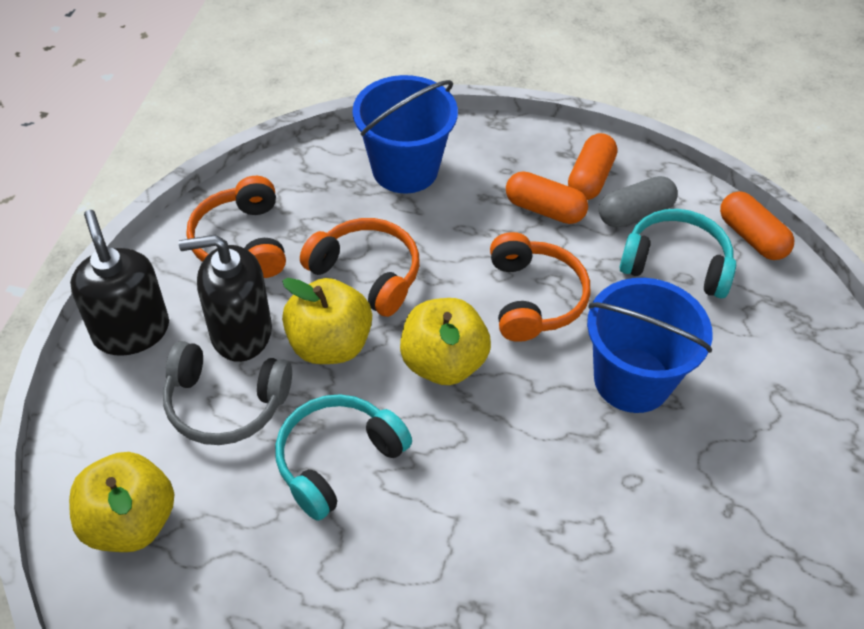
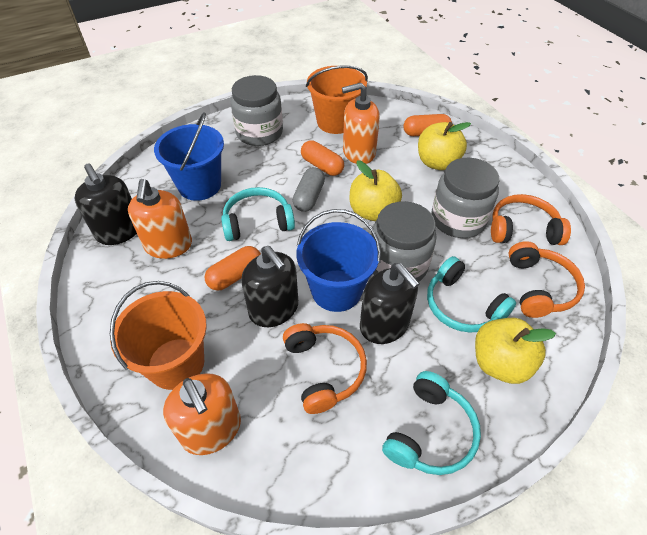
black soap dispenser: 2 -> 3
grey headphones: 1 -> 0
grey jar: 0 -> 3
orange bucket: 0 -> 2
orange soap dispenser: 0 -> 3
turquoise headphones: 2 -> 3

